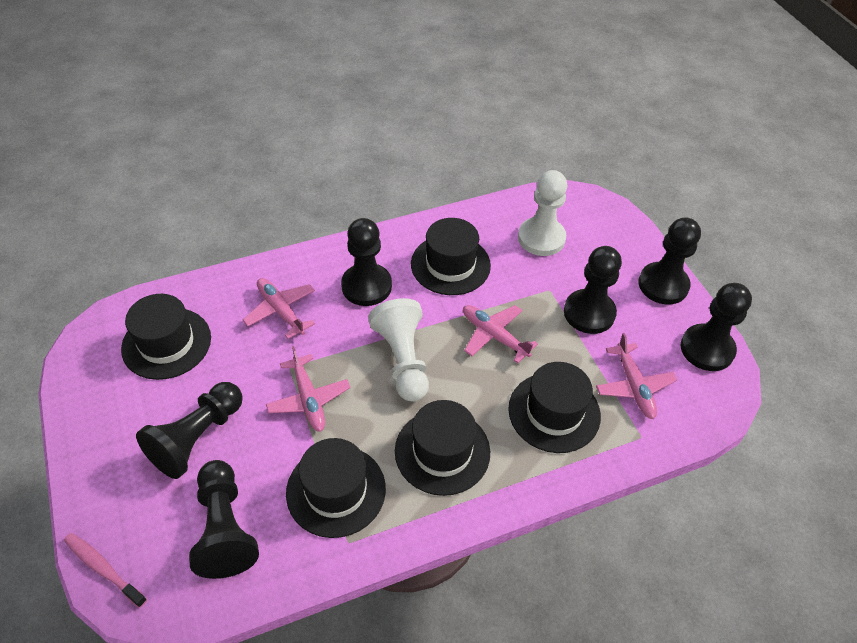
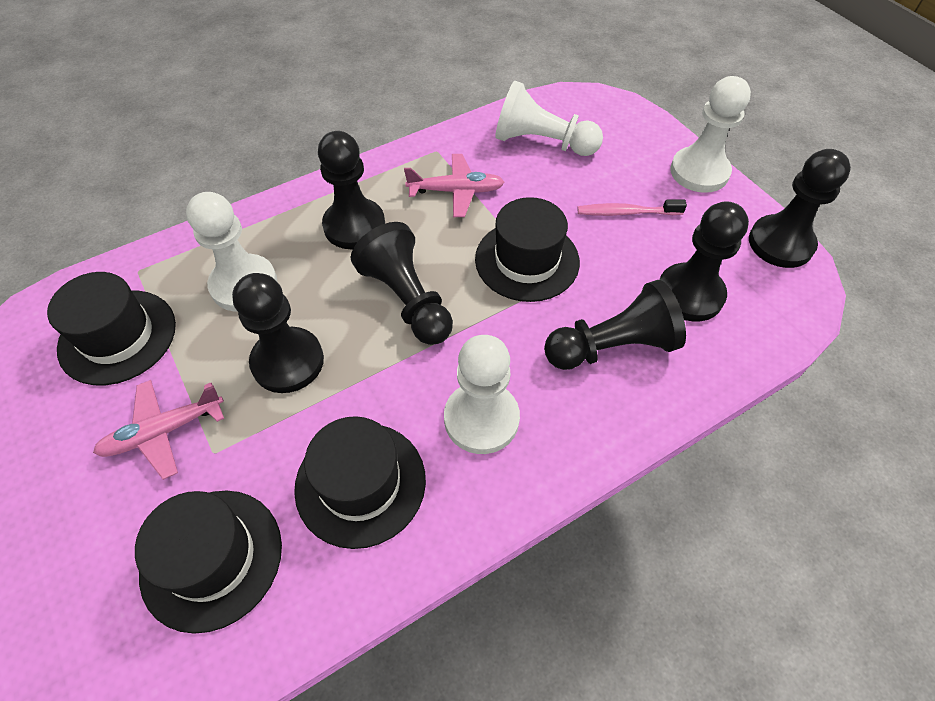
black hat: 5 -> 4
pink plane: 4 -> 2
white pawn: 2 -> 4

